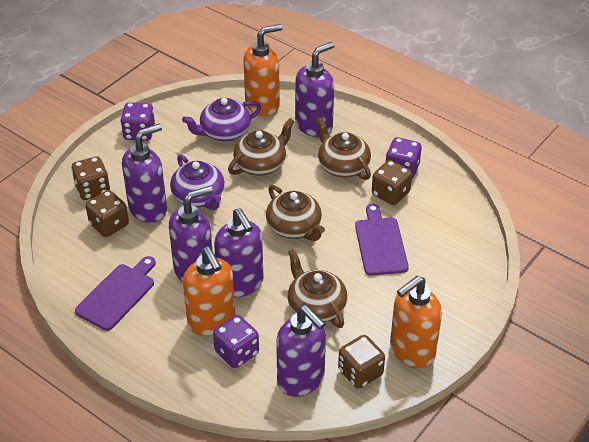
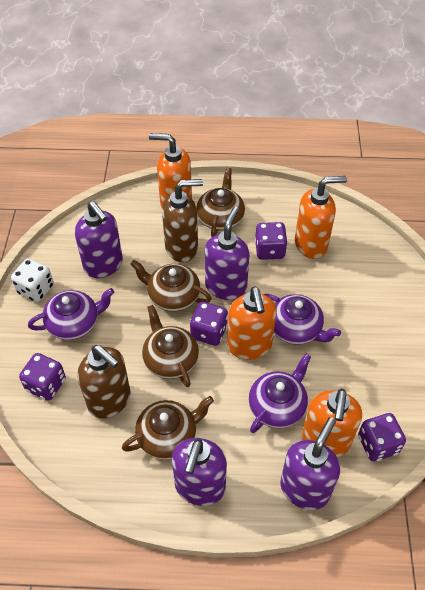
brown dice: 4 -> 0
brown soap dispenser: 0 -> 2
orange soap dispenser: 3 -> 4
purple cutting board: 2 -> 0
purple dice: 3 -> 4
purple soap dispenser: 5 -> 4
purple teapot: 2 -> 3
white dice: 0 -> 1

